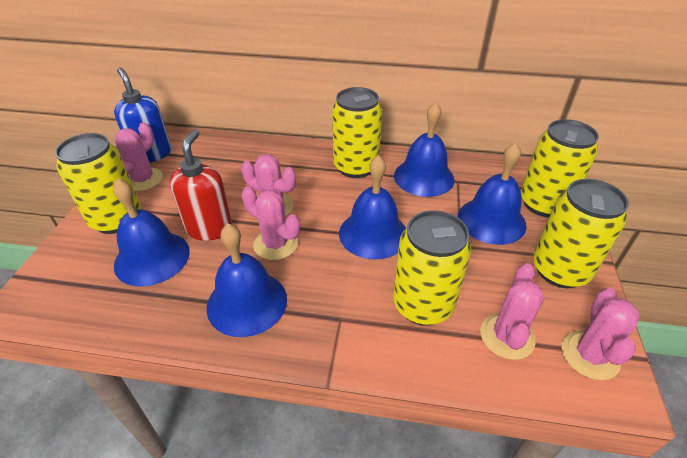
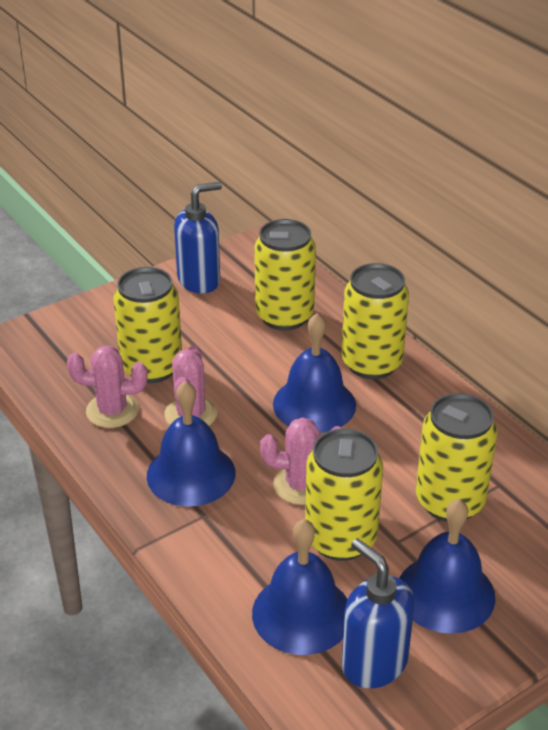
blue bell: 5 -> 4
blue soap dispenser: 1 -> 2
pink cactus: 5 -> 3
red soap dispenser: 1 -> 0

